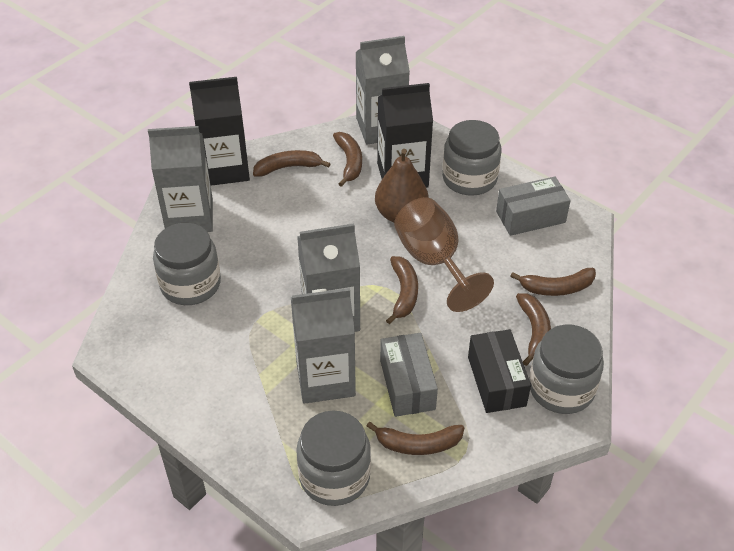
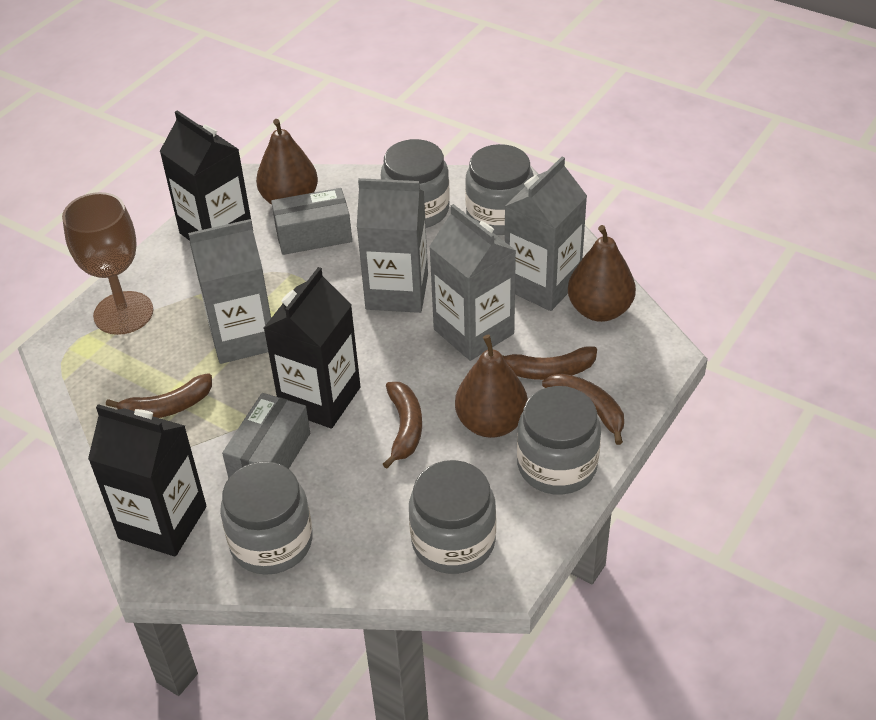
black box: 1 -> 0
black carton: 2 -> 3
brown banana: 6 -> 4
brown pear: 1 -> 3
grey jar: 4 -> 5

